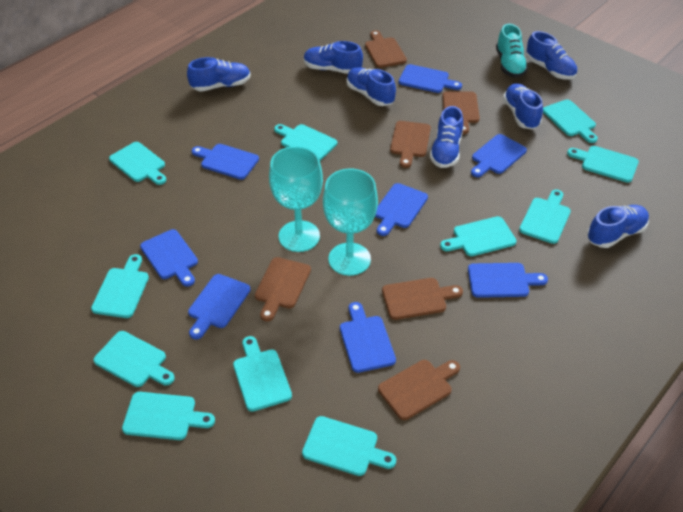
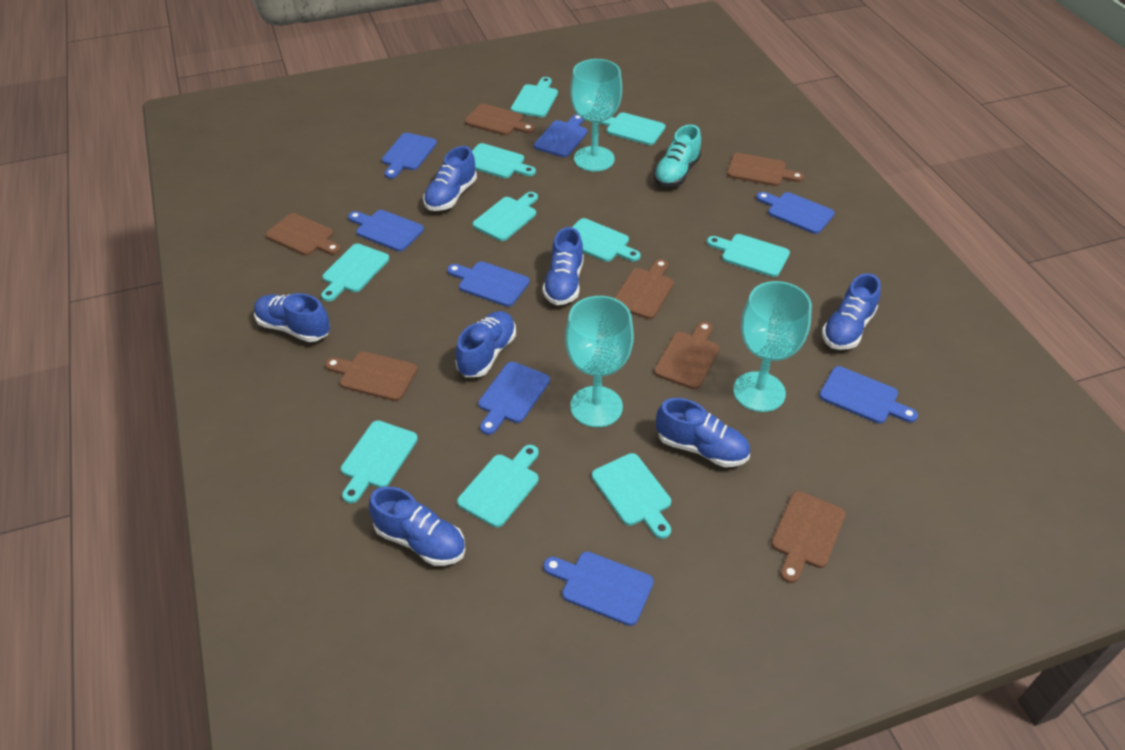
brown cutting board: 6 -> 7
turquoise cutting board: 11 -> 10
turquoise goblet: 2 -> 3

